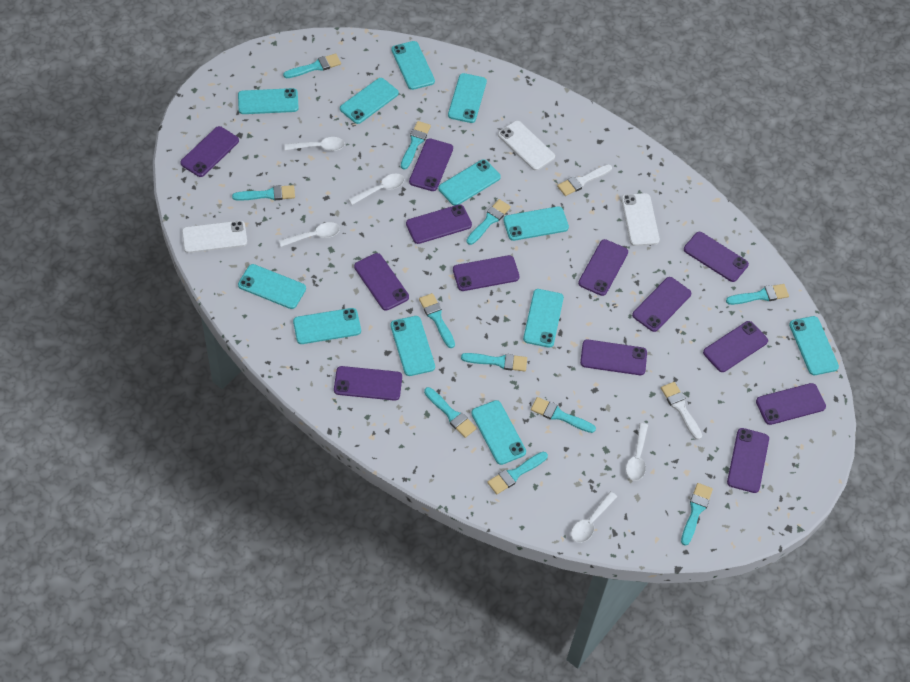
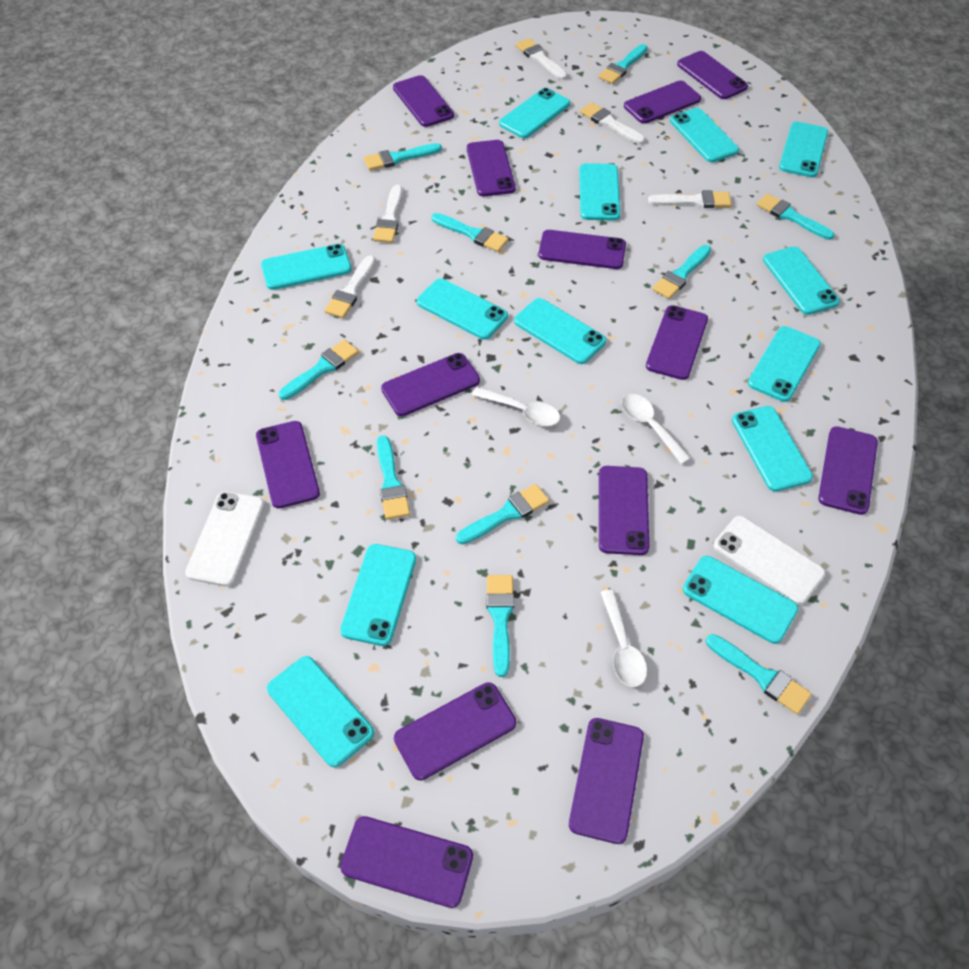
turquoise brush: 11 -> 10
turquoise phone: 12 -> 13
white brush: 2 -> 5
white phone: 3 -> 2
white spoon: 5 -> 3

